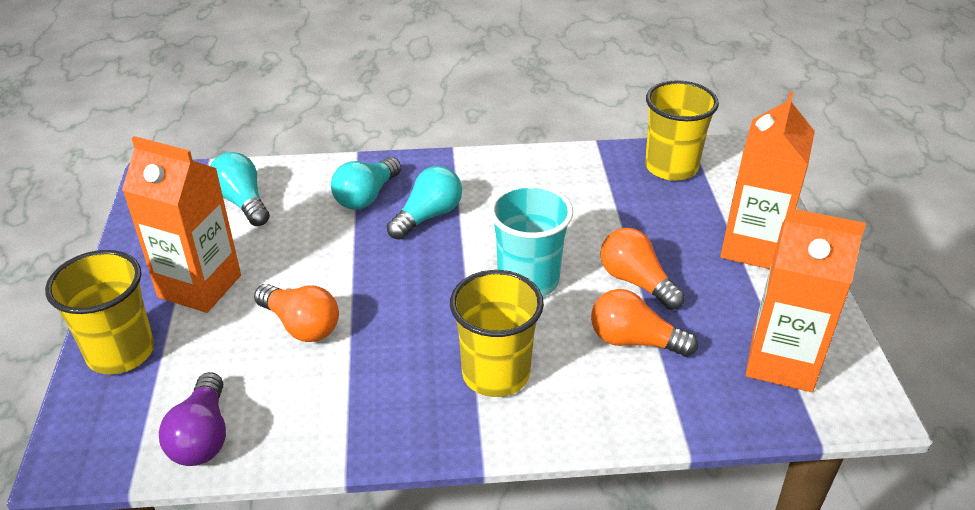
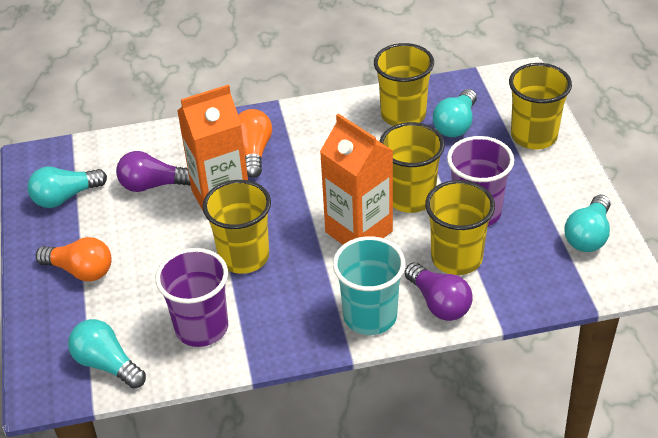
orange carton: 3 -> 2
orange light bulb: 3 -> 2
purple cup: 0 -> 2
purple light bulb: 1 -> 2
turquoise light bulb: 3 -> 4
yellow cup: 3 -> 5

